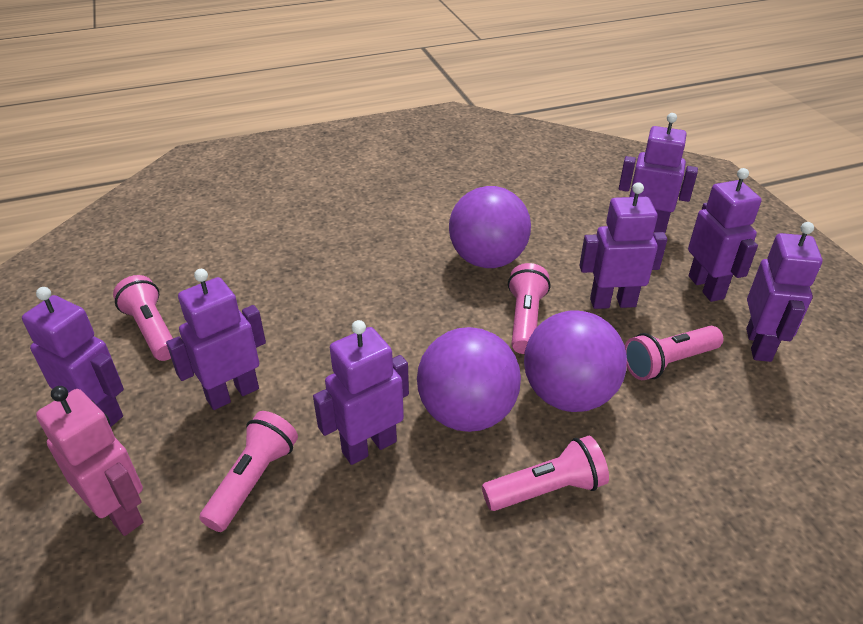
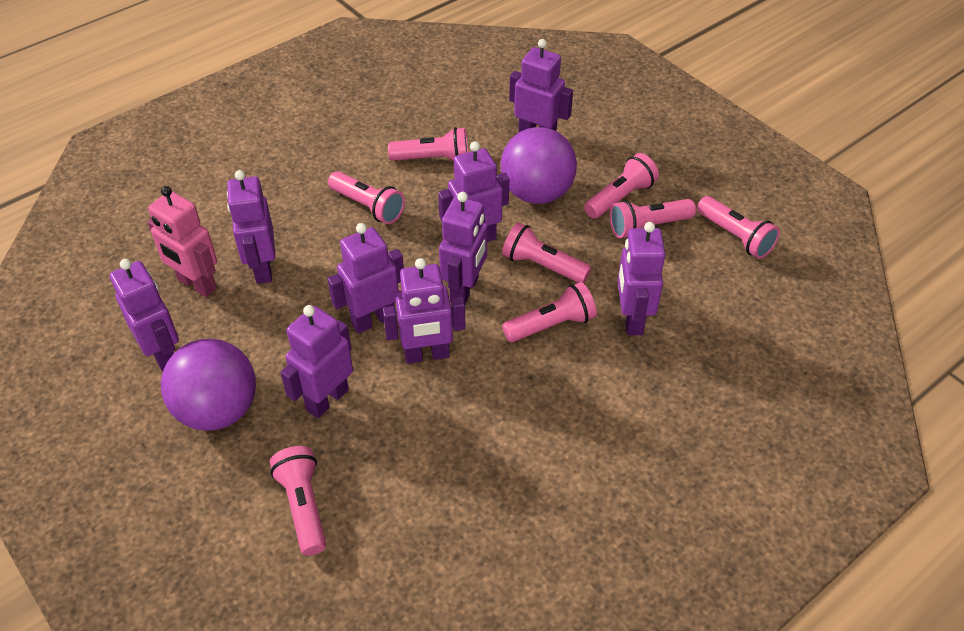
pink flashlight: 5 -> 8
purple ball: 3 -> 2
purple robot: 7 -> 9

